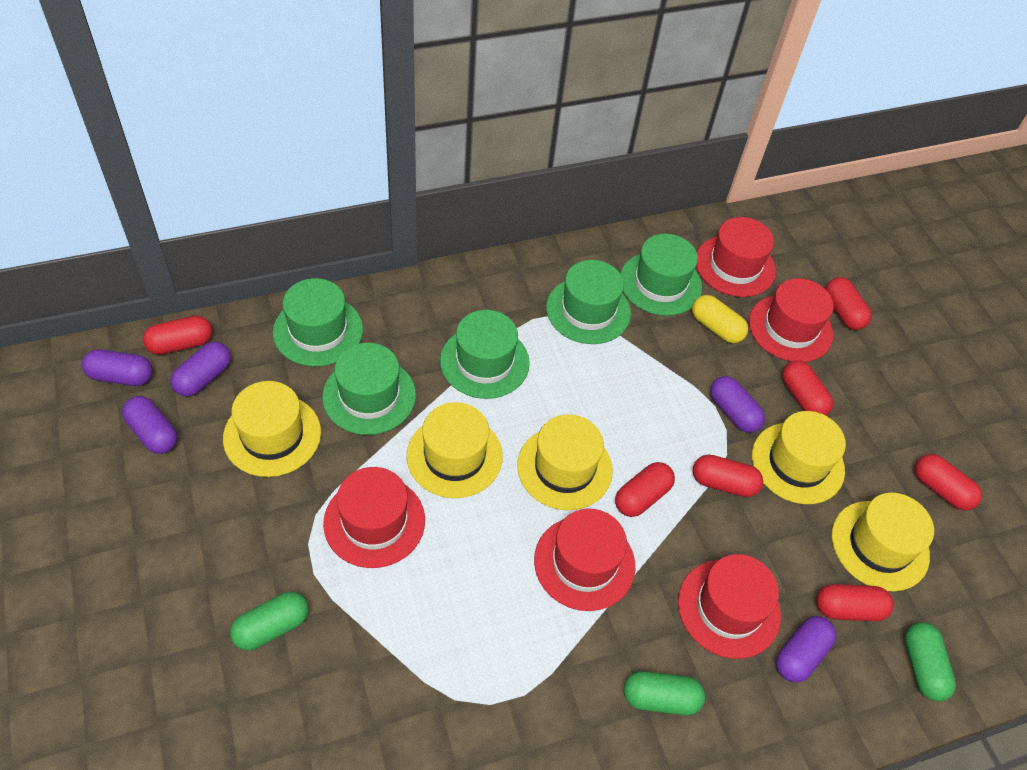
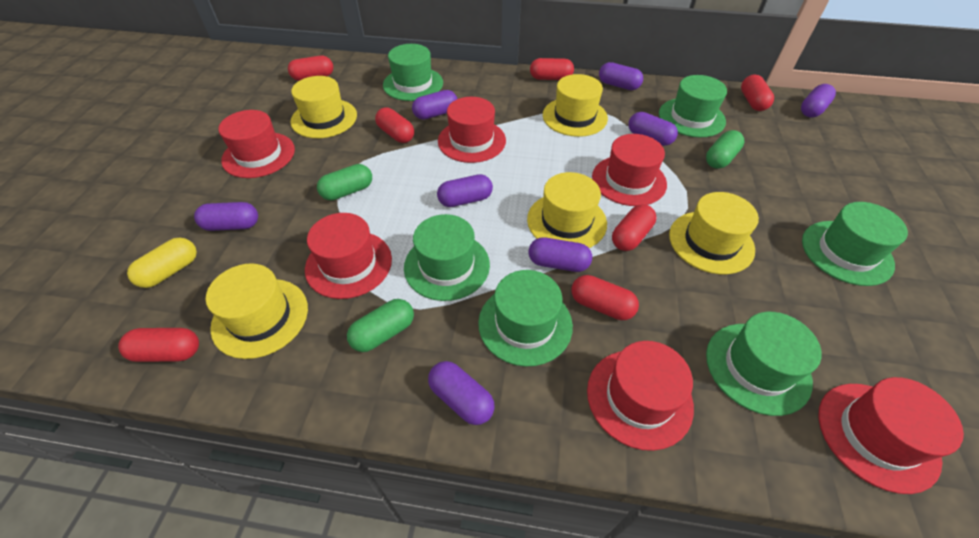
green hat: 5 -> 6
purple capsule: 5 -> 8
red hat: 5 -> 6

